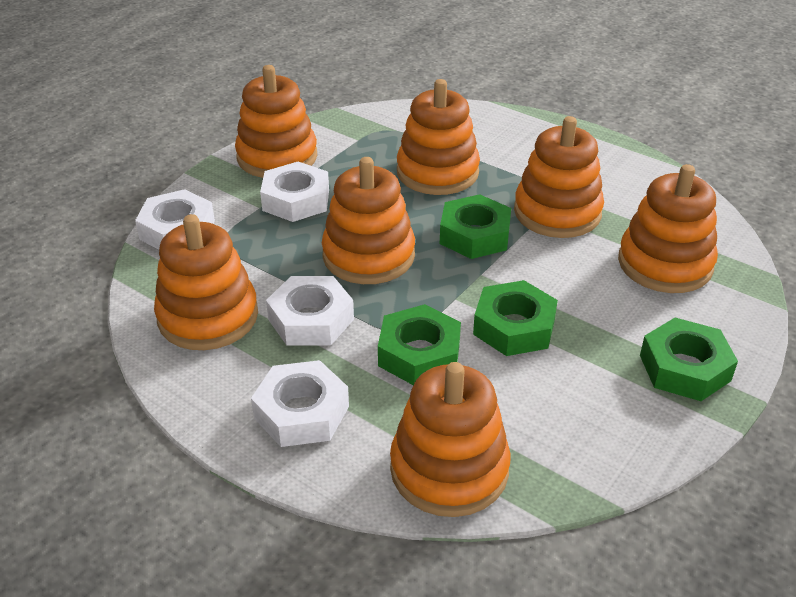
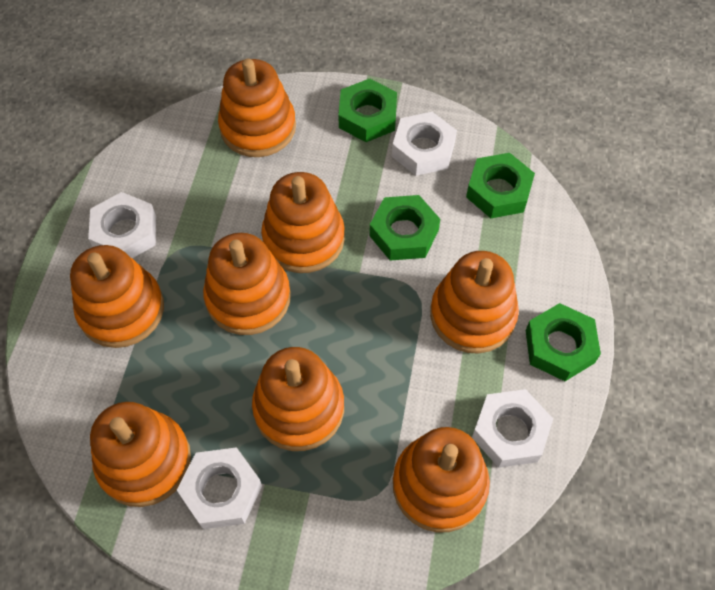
orange stacking toy: 7 -> 8

